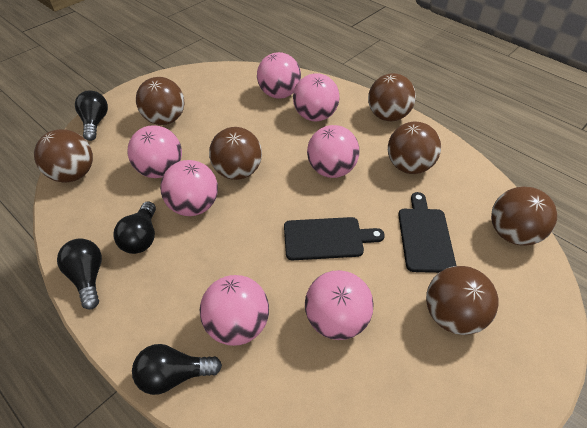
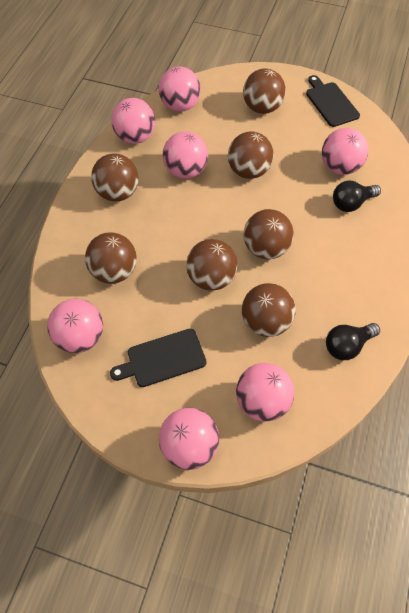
black light bulb: 4 -> 2

